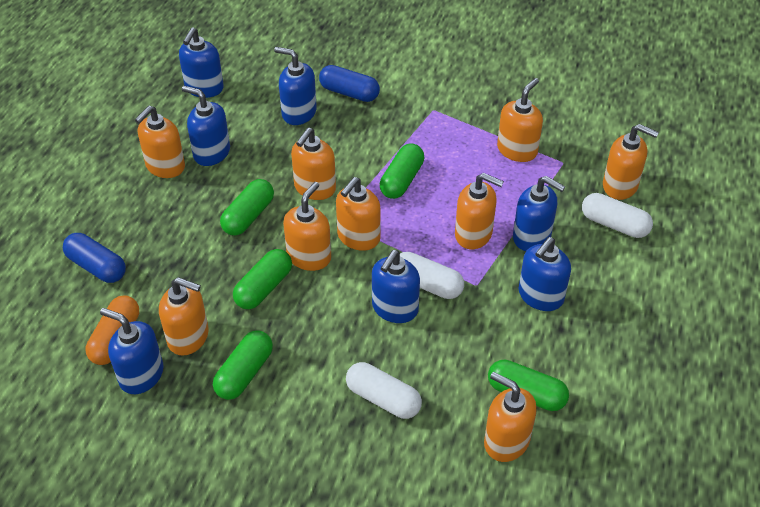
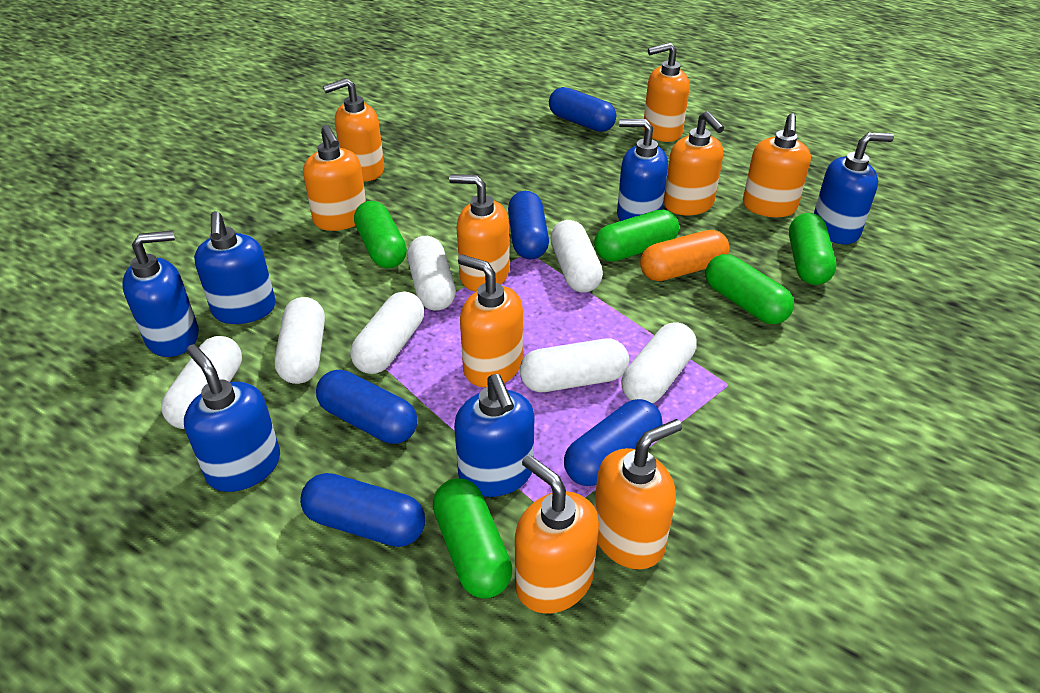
blue capsule: 2 -> 5
blue soap dispenser: 7 -> 6
white capsule: 3 -> 7

